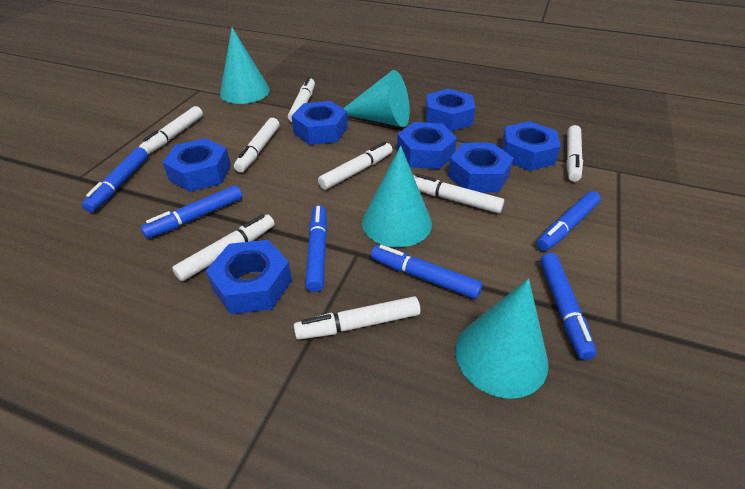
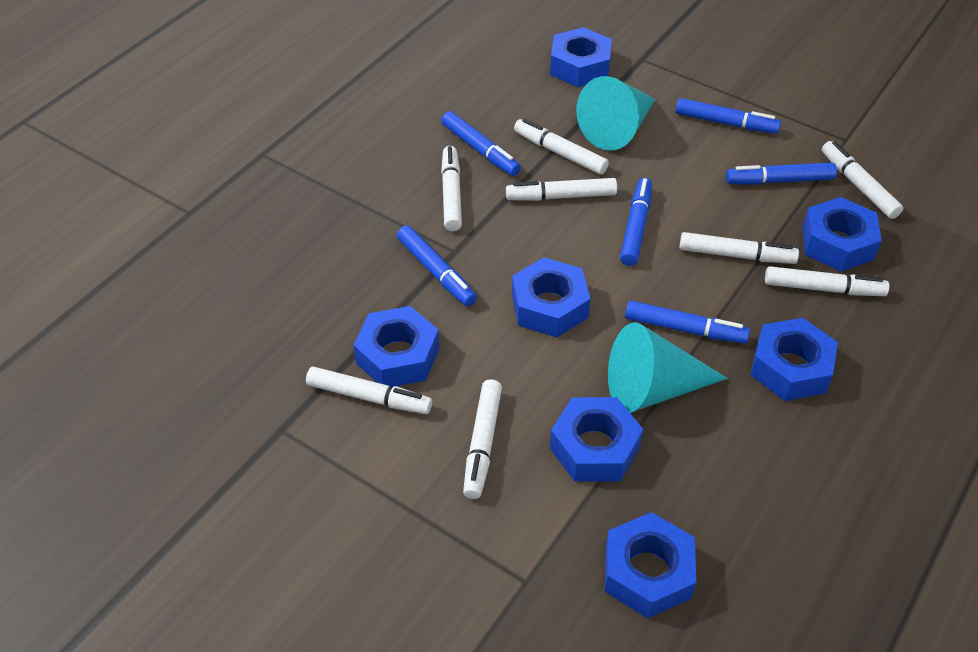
turquoise cone: 4 -> 2

